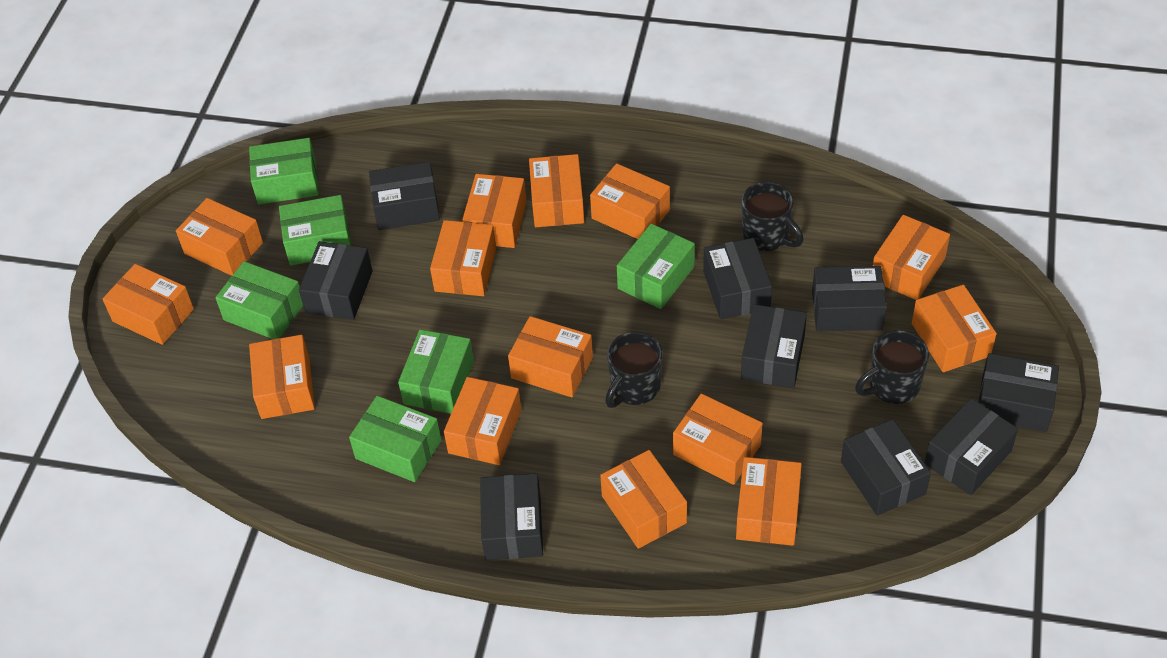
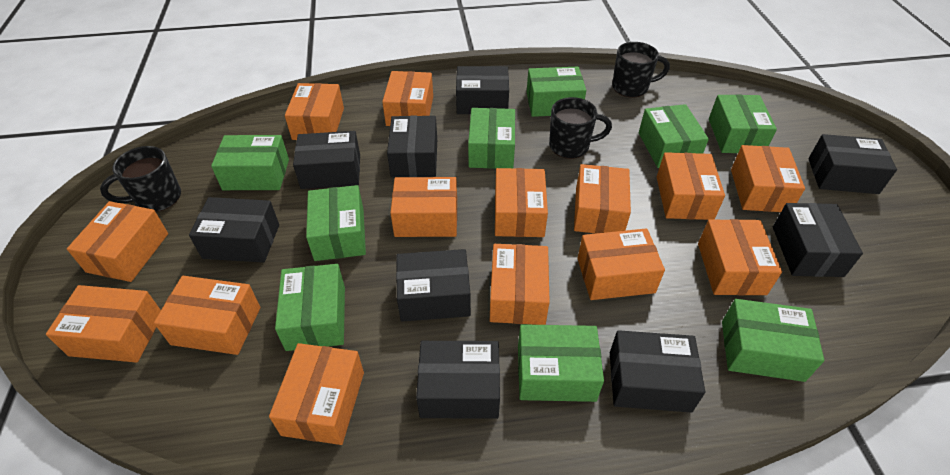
green box: 6 -> 9

